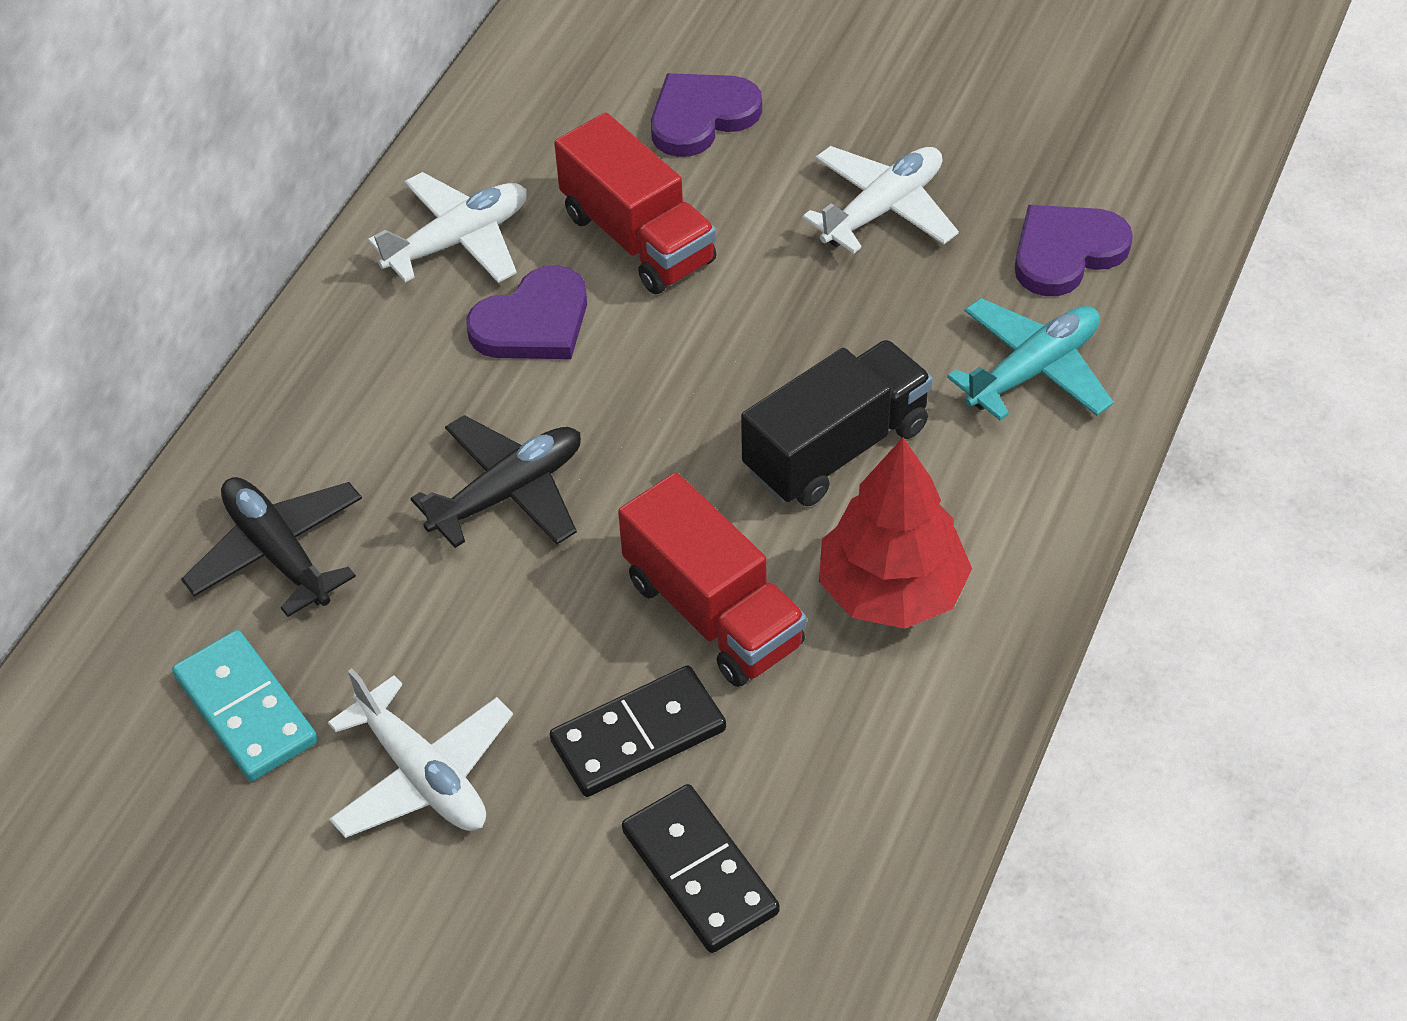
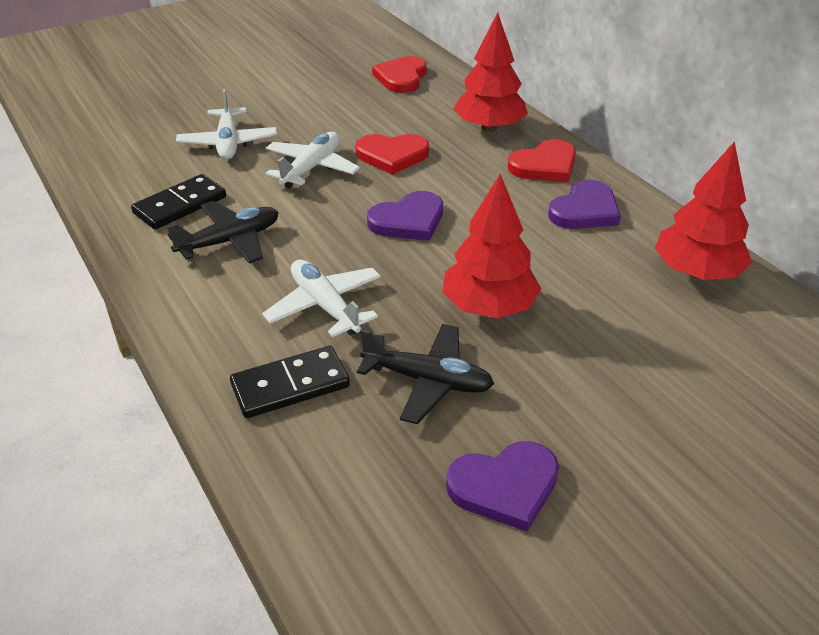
black truck: 1 -> 0
red heart: 0 -> 3
red tree: 1 -> 3
red truck: 2 -> 0
turquoise domino: 1 -> 0
turquoise plane: 1 -> 0

